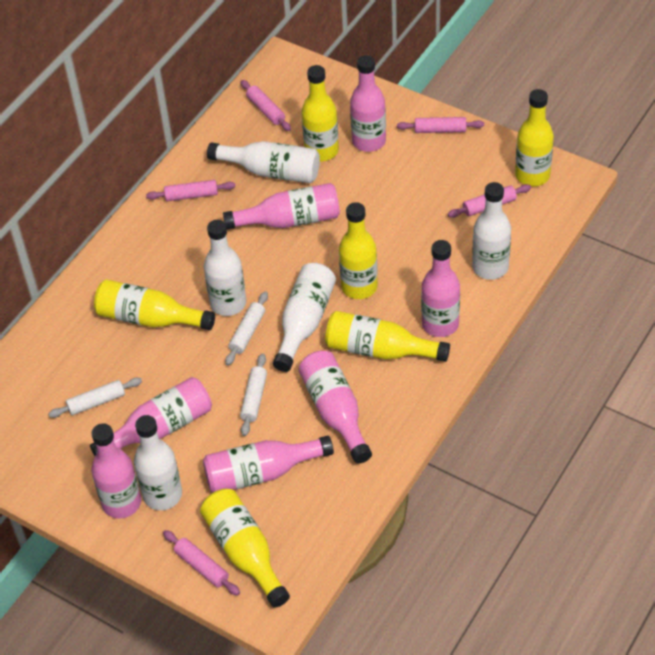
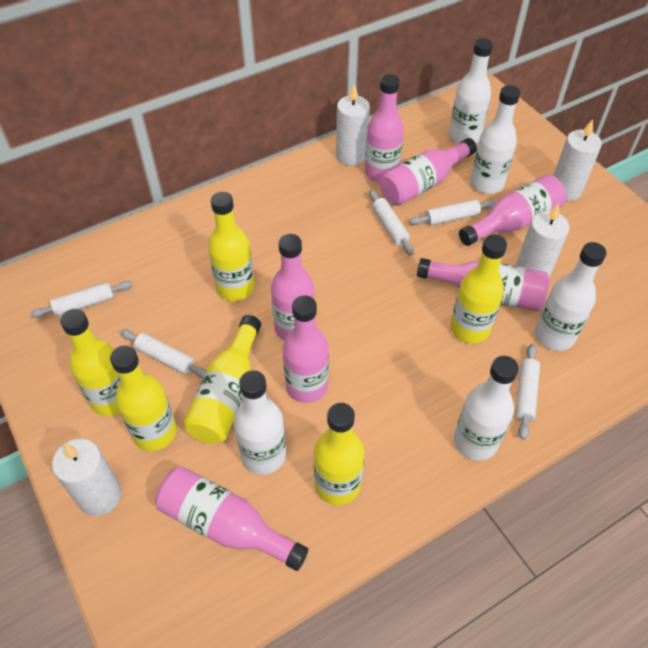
pink rolling pin: 5 -> 0
white candle: 0 -> 4
white rolling pin: 3 -> 5

